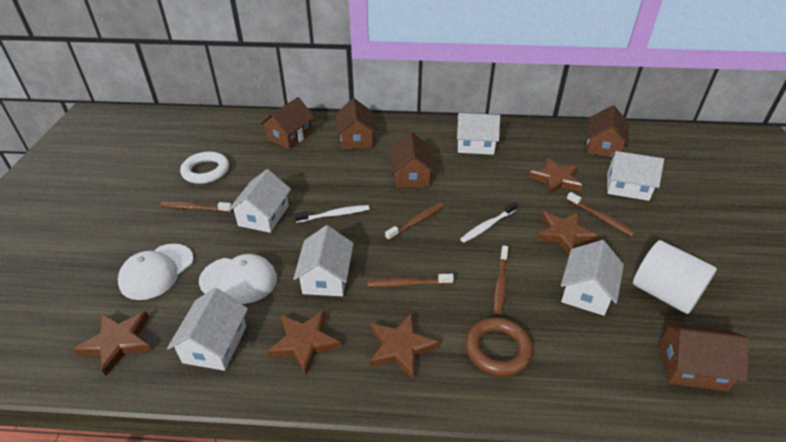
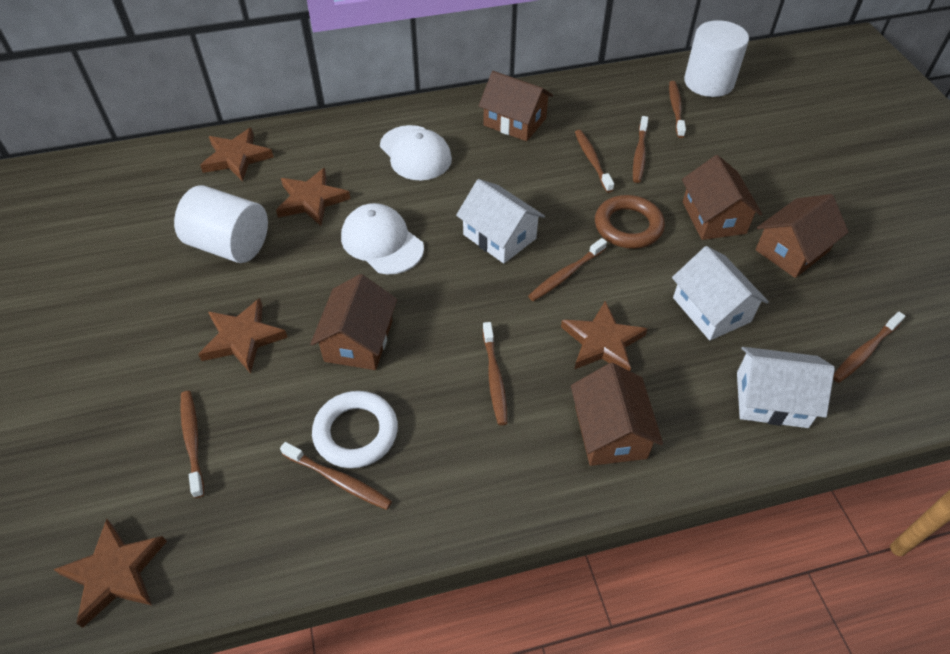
brown toothbrush: 5 -> 8
white cylinder: 1 -> 2
white house: 6 -> 3
white toothbrush: 2 -> 0

